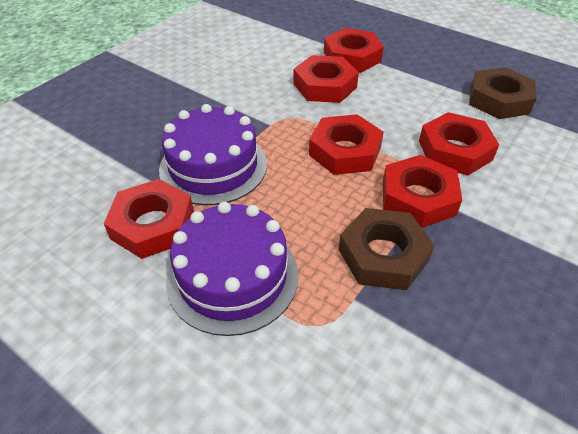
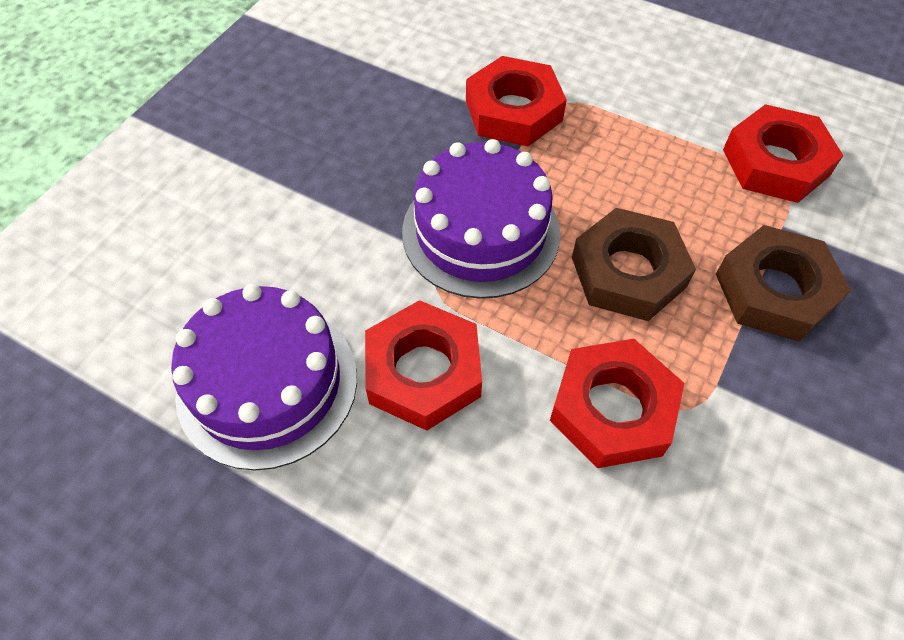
red nut: 6 -> 4

